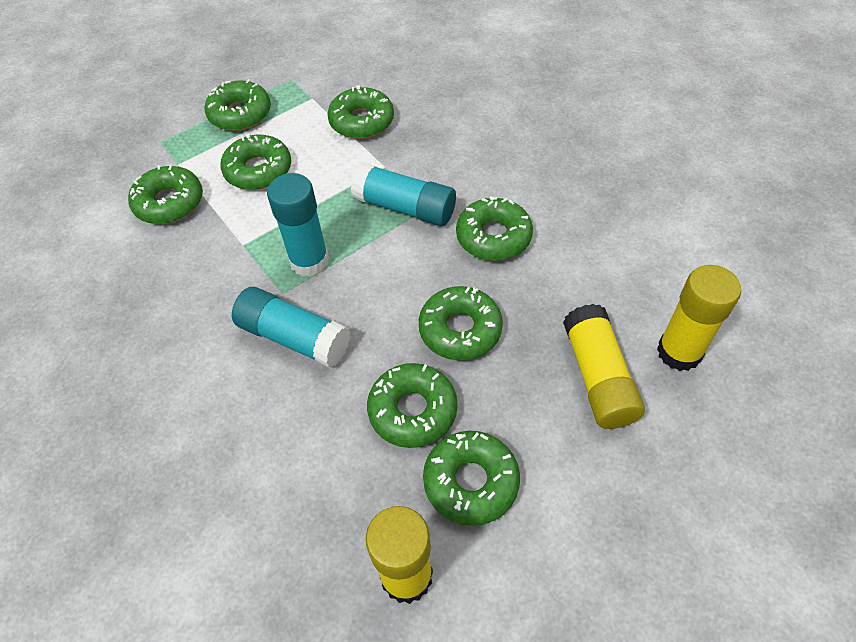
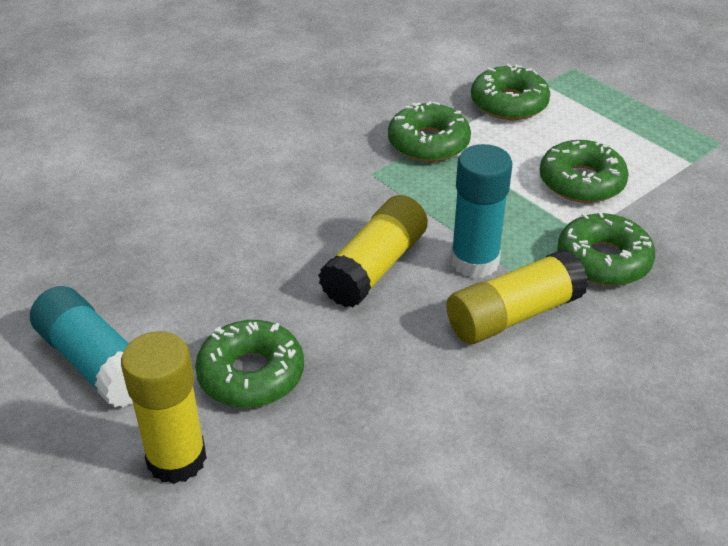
green donut: 8 -> 5
turquoise glue stick: 3 -> 2

